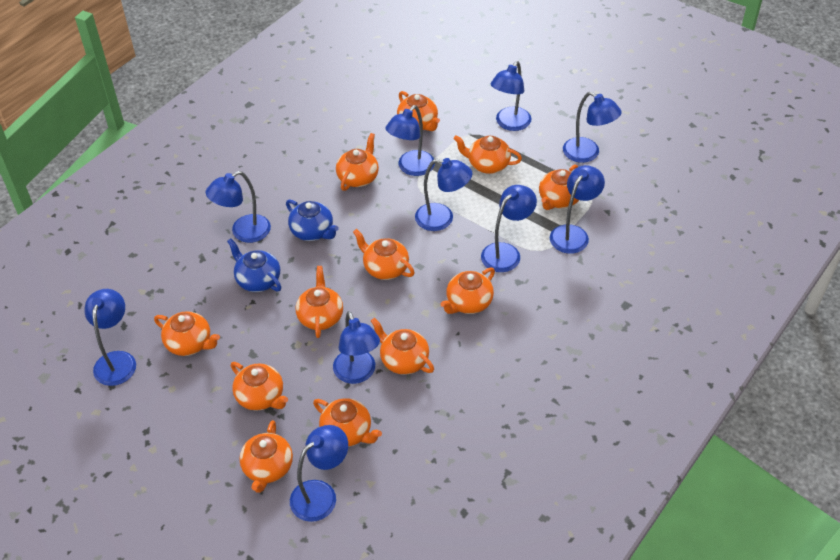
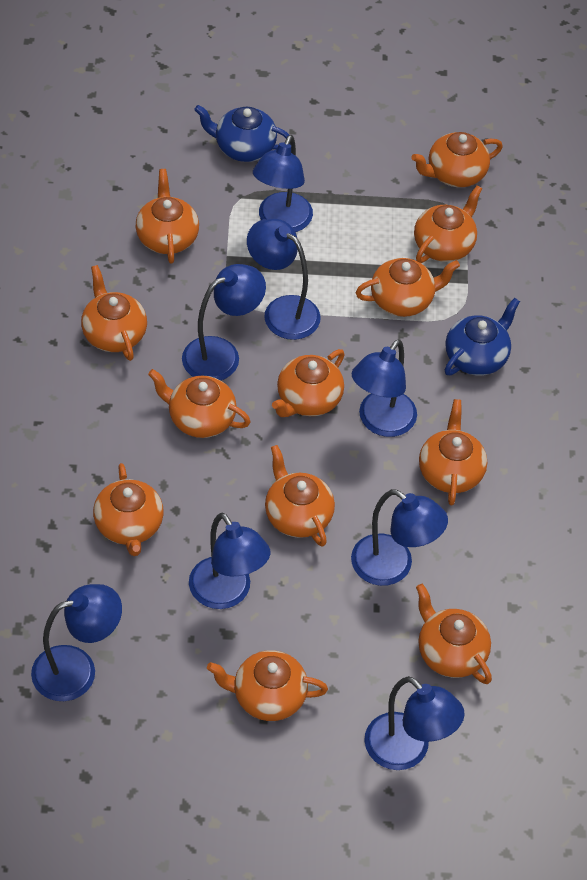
blue lamp: 10 -> 8

